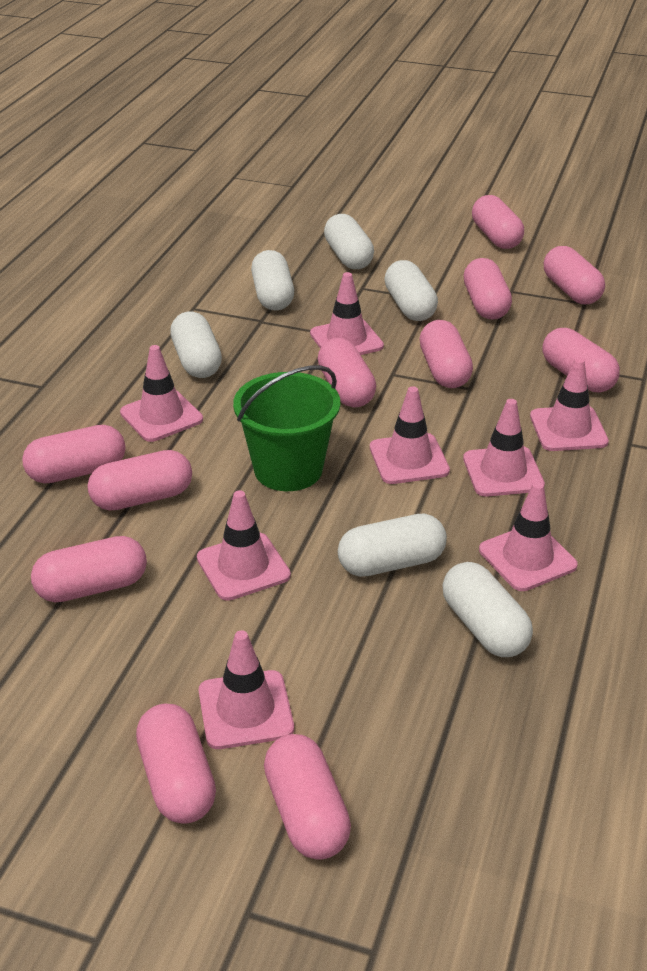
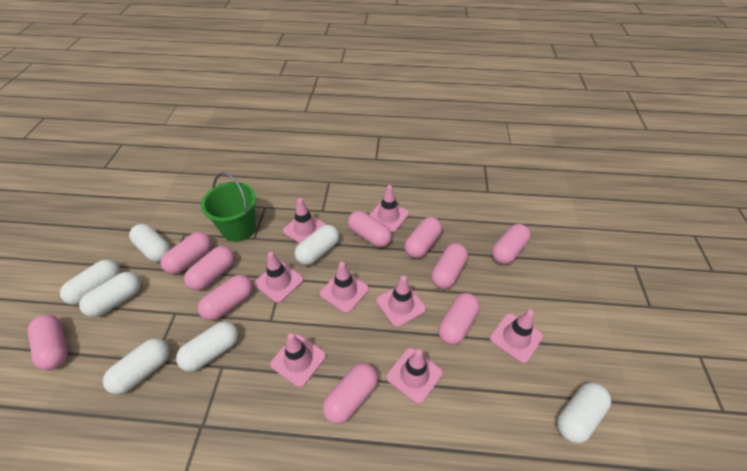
pink capsule: 11 -> 10
white capsule: 6 -> 7

